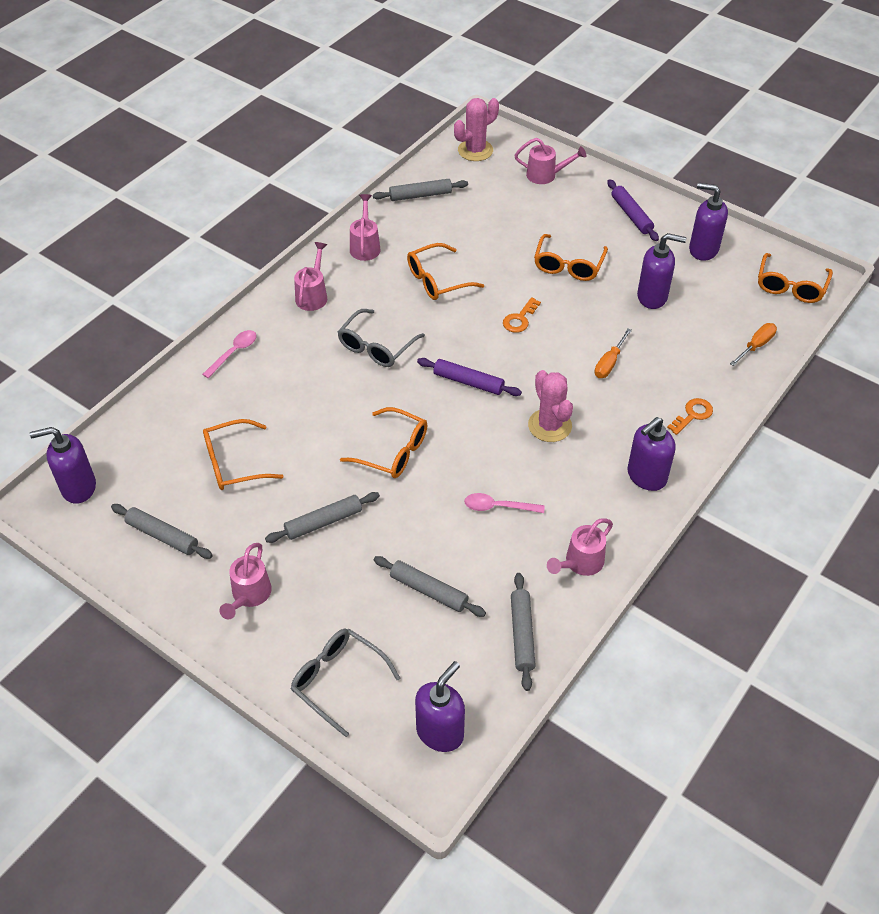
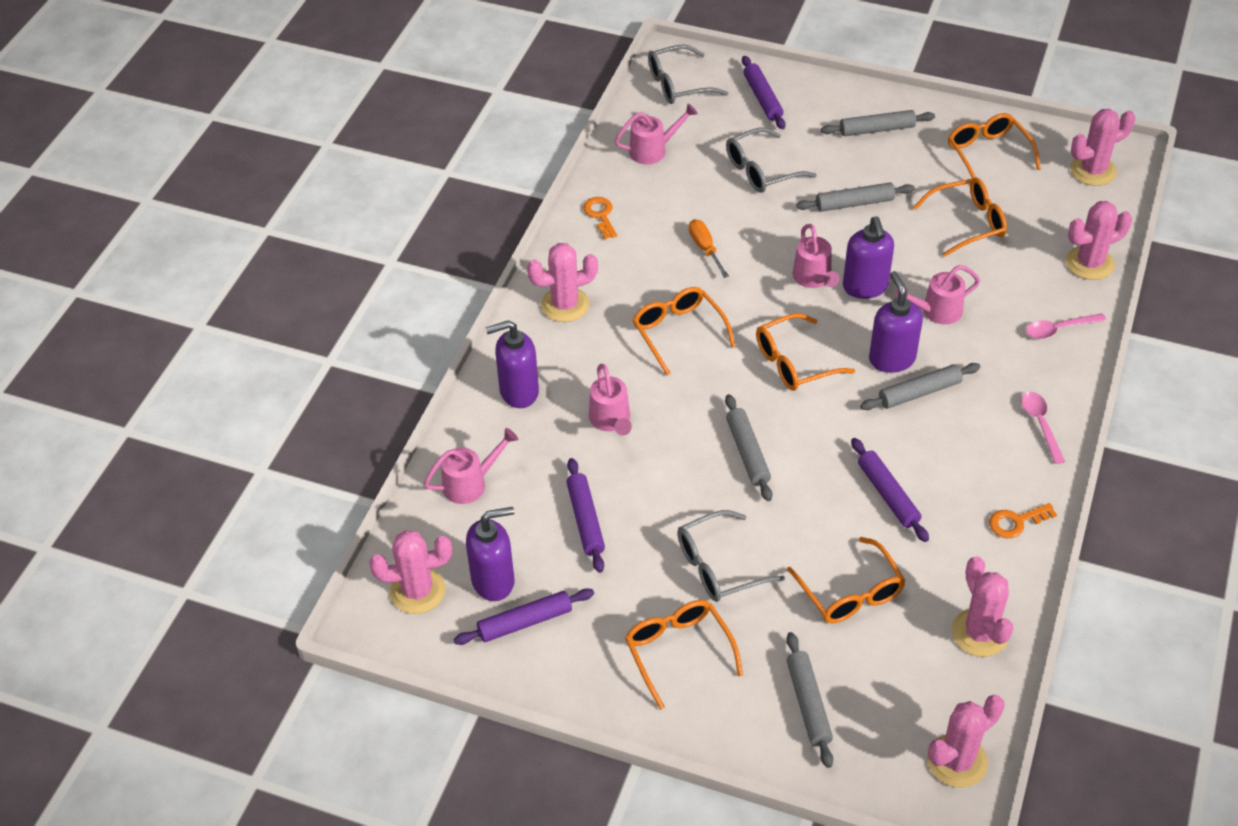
grey glasses: 2 -> 3
orange glasses: 5 -> 6
orange screwdriver: 2 -> 1
pink cactus: 2 -> 6
purple rolling pin: 2 -> 4
purple soap dispenser: 5 -> 4

